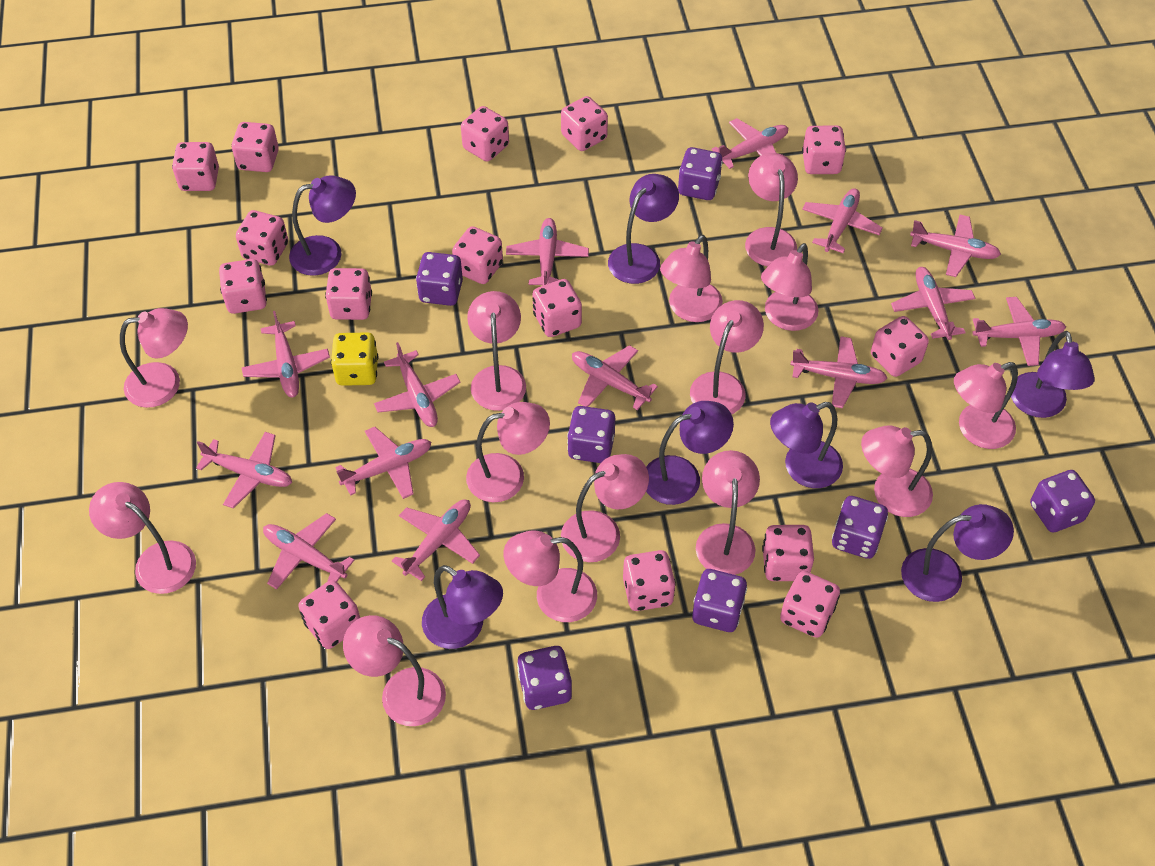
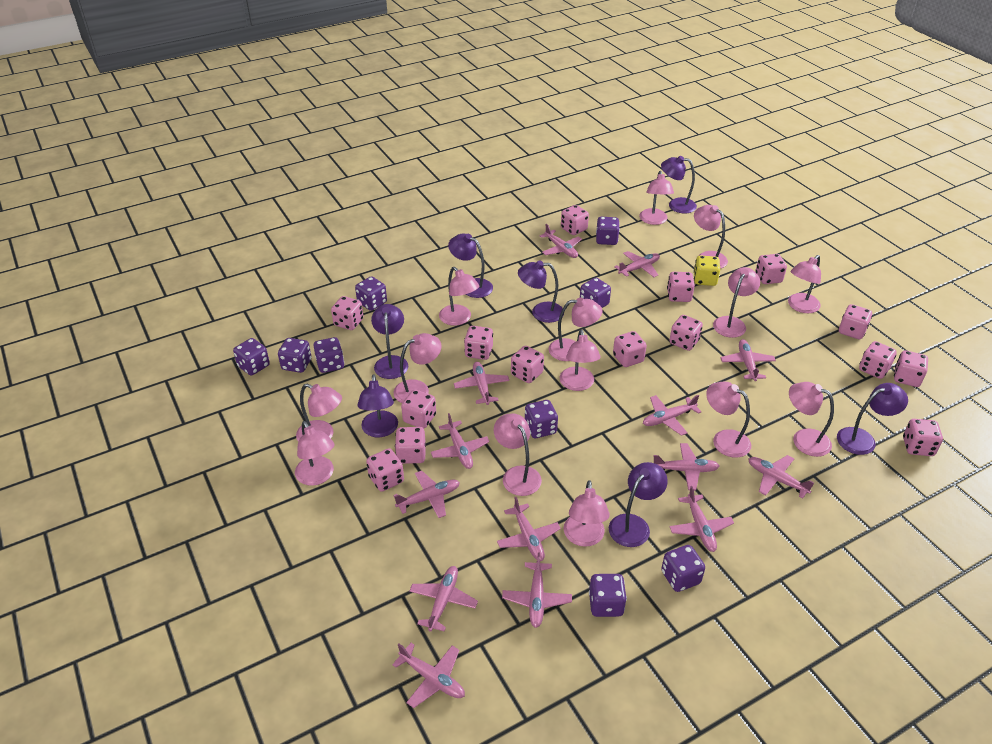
purple dice: 7 -> 9

